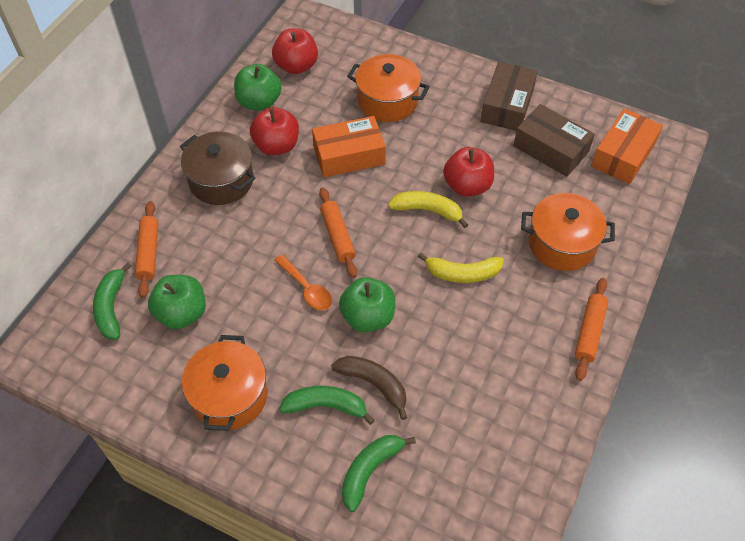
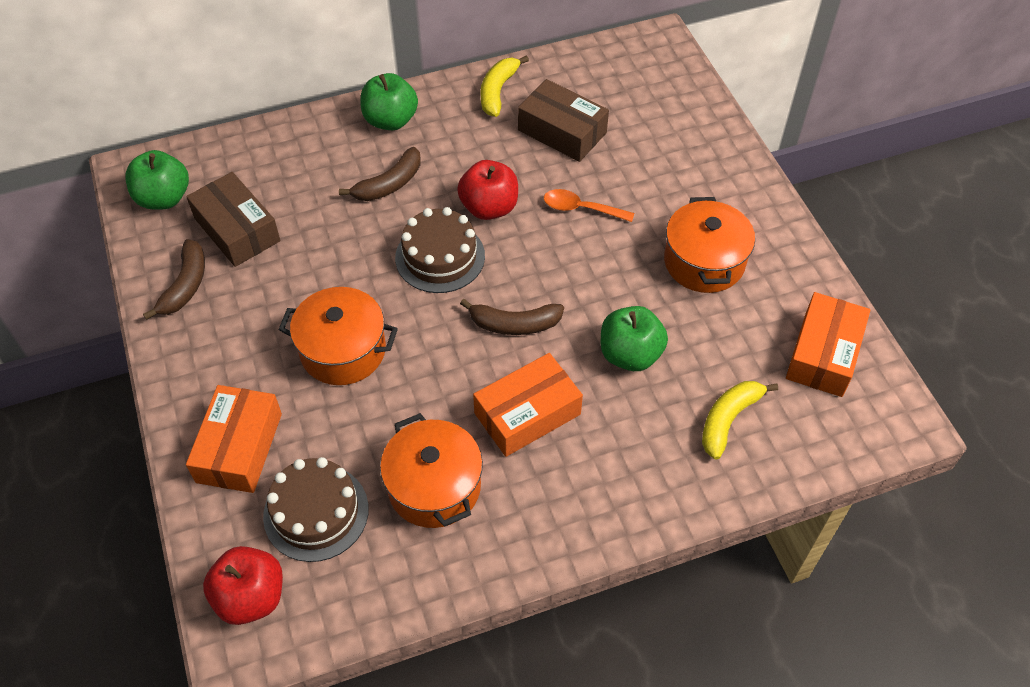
brown banana: 1 -> 3
brown cake: 0 -> 2
brown pot: 1 -> 0
green banana: 3 -> 0
orange box: 2 -> 3
orange rolling pin: 3 -> 0
red apple: 3 -> 2

